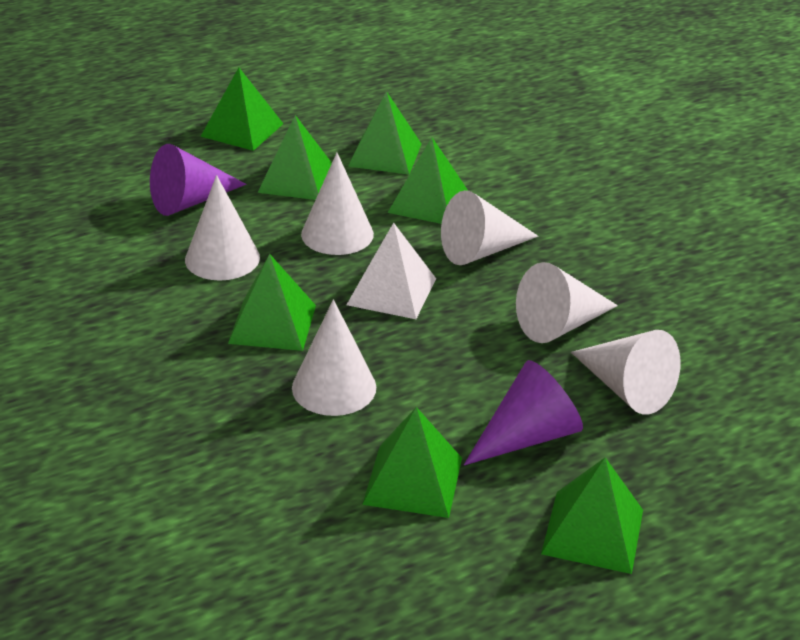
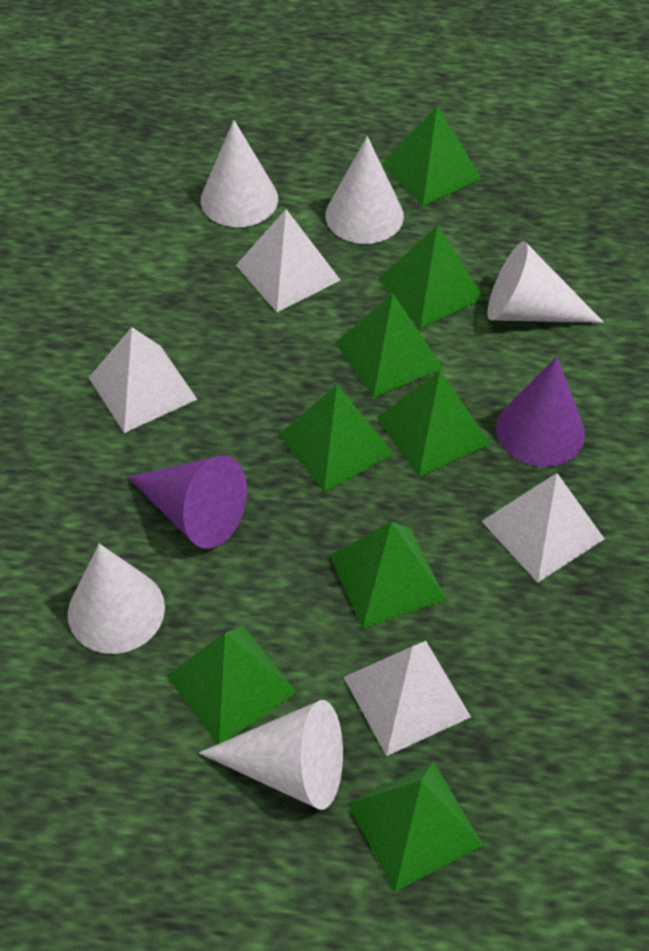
green pyramid: 7 -> 8
white cone: 6 -> 5
white pyramid: 1 -> 4

